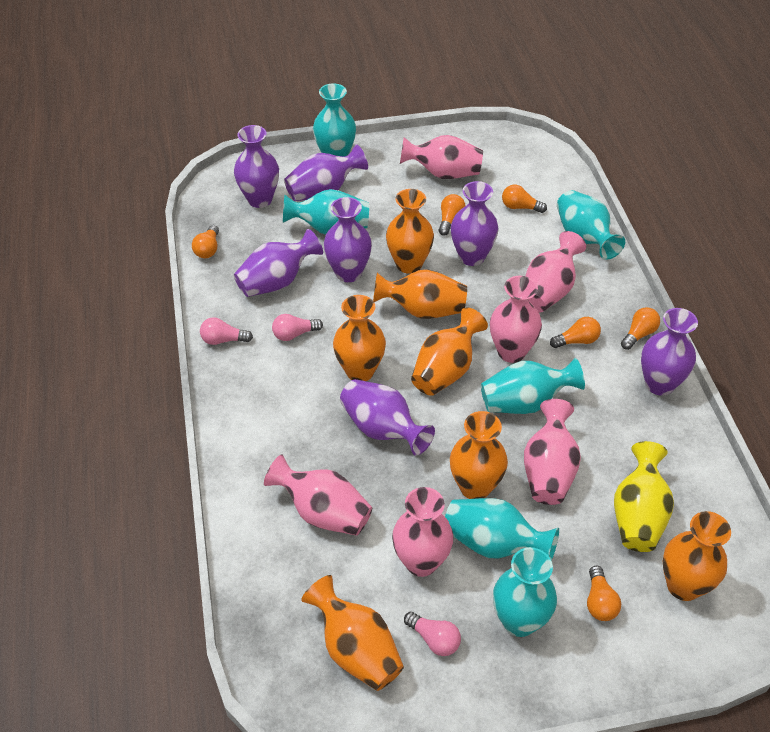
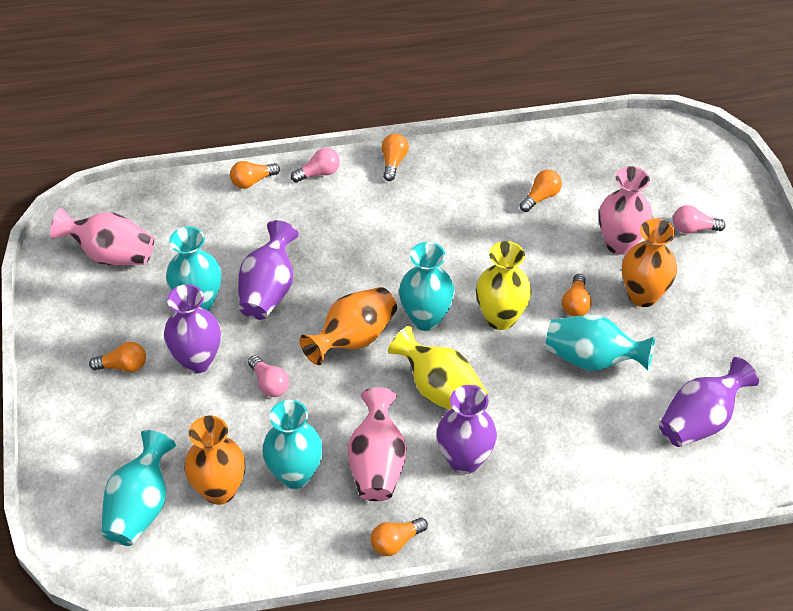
orange vase: 7 -> 3
pink vase: 6 -> 3
purple vase: 7 -> 4
turquoise vase: 6 -> 5
yellow vase: 1 -> 2

